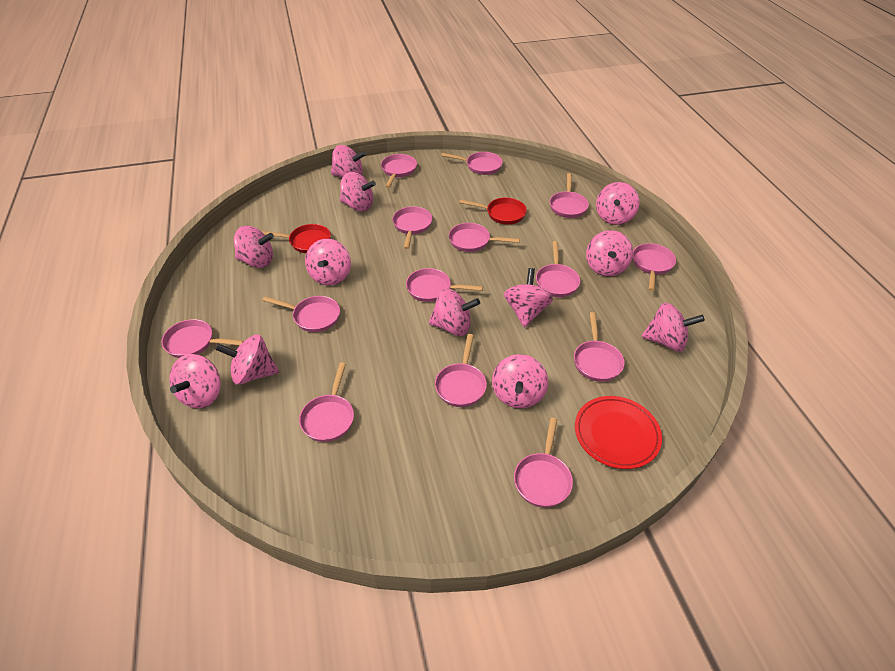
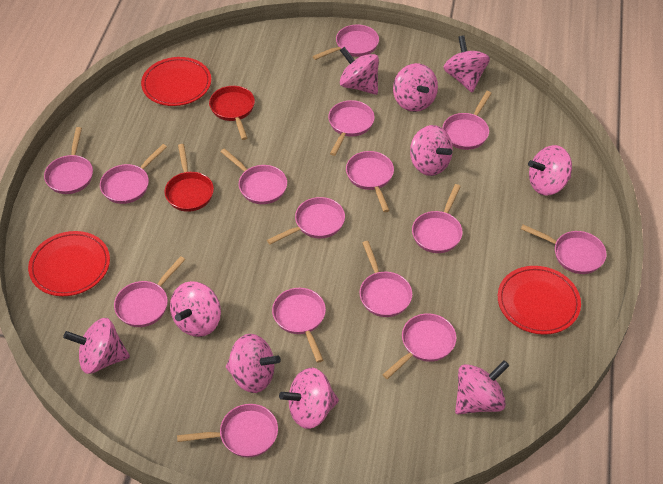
pink pan: 14 -> 15
pink spinning top: 12 -> 10
red plate: 1 -> 3

